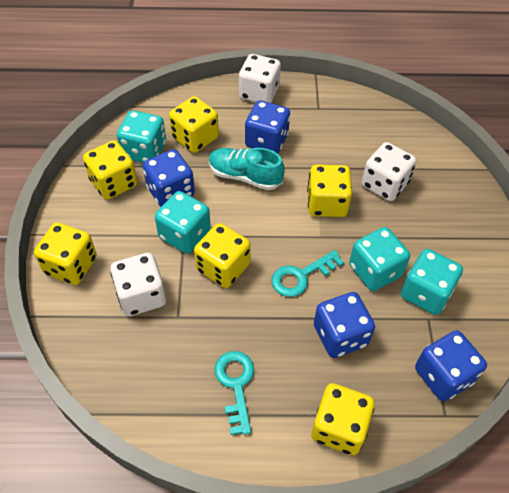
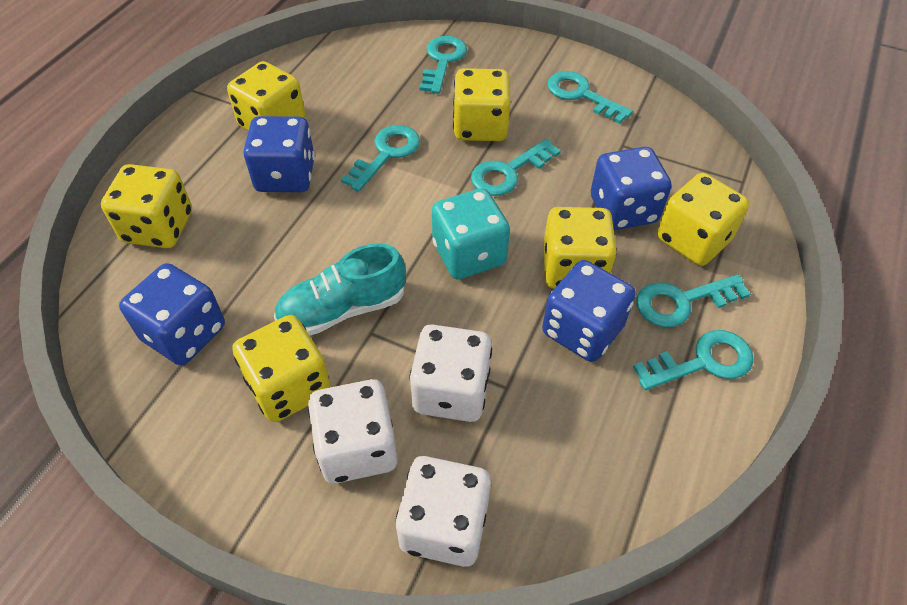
turquoise dice: 4 -> 1
turquoise key: 2 -> 6

